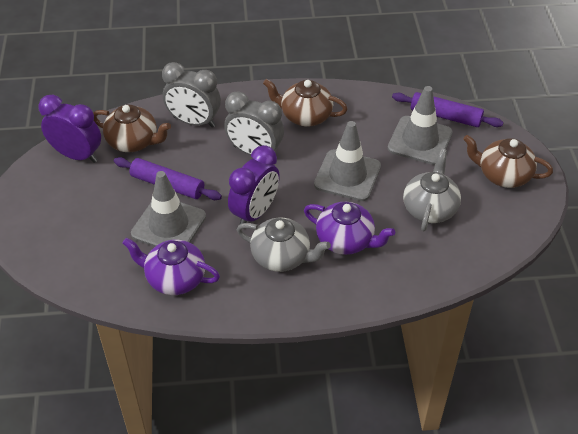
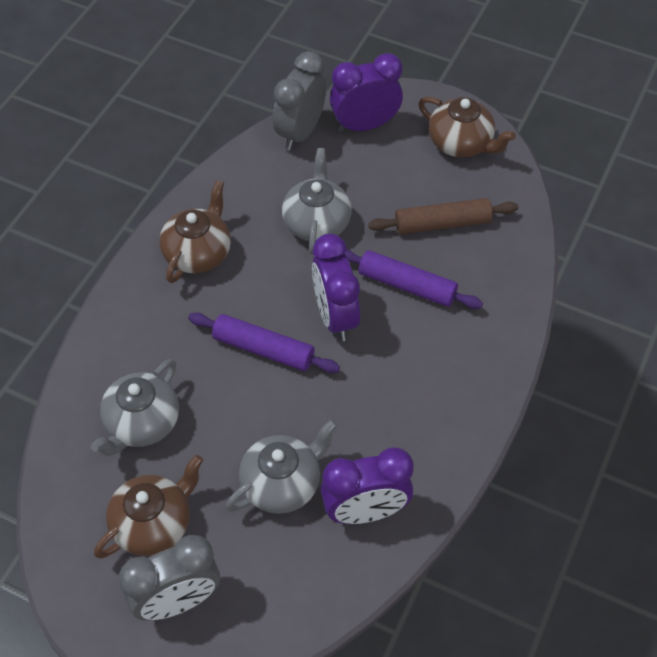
brown rolling pin: 0 -> 1
grey teapot: 2 -> 3
grey traffic cone: 3 -> 0
purple clock: 2 -> 3
purple teapot: 2 -> 0

